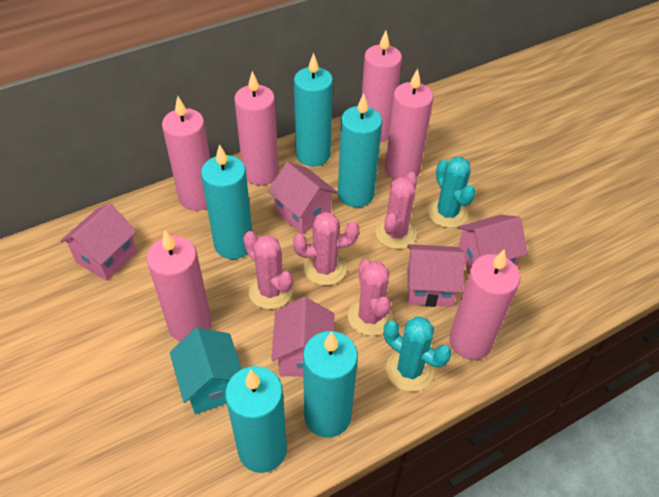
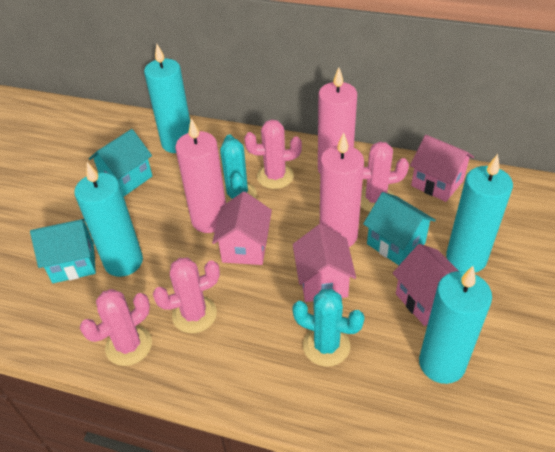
pink candle: 6 -> 3
pink house: 5 -> 4
turquoise candle: 5 -> 4
turquoise house: 1 -> 3

